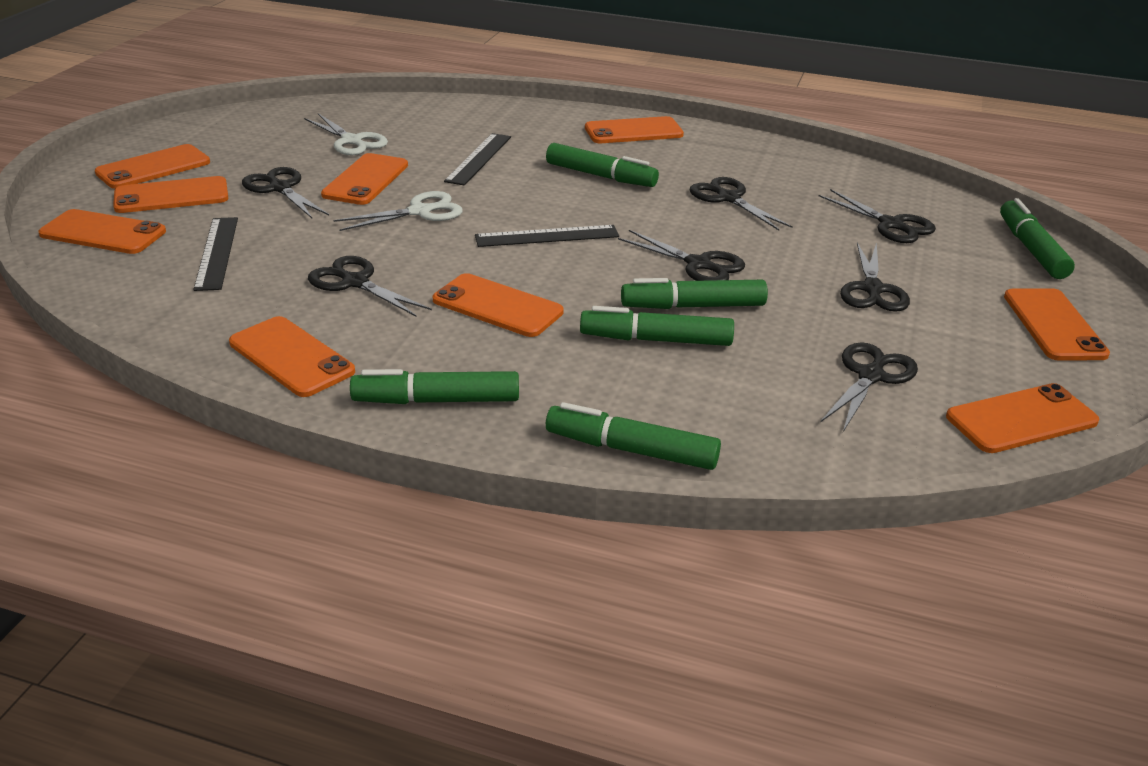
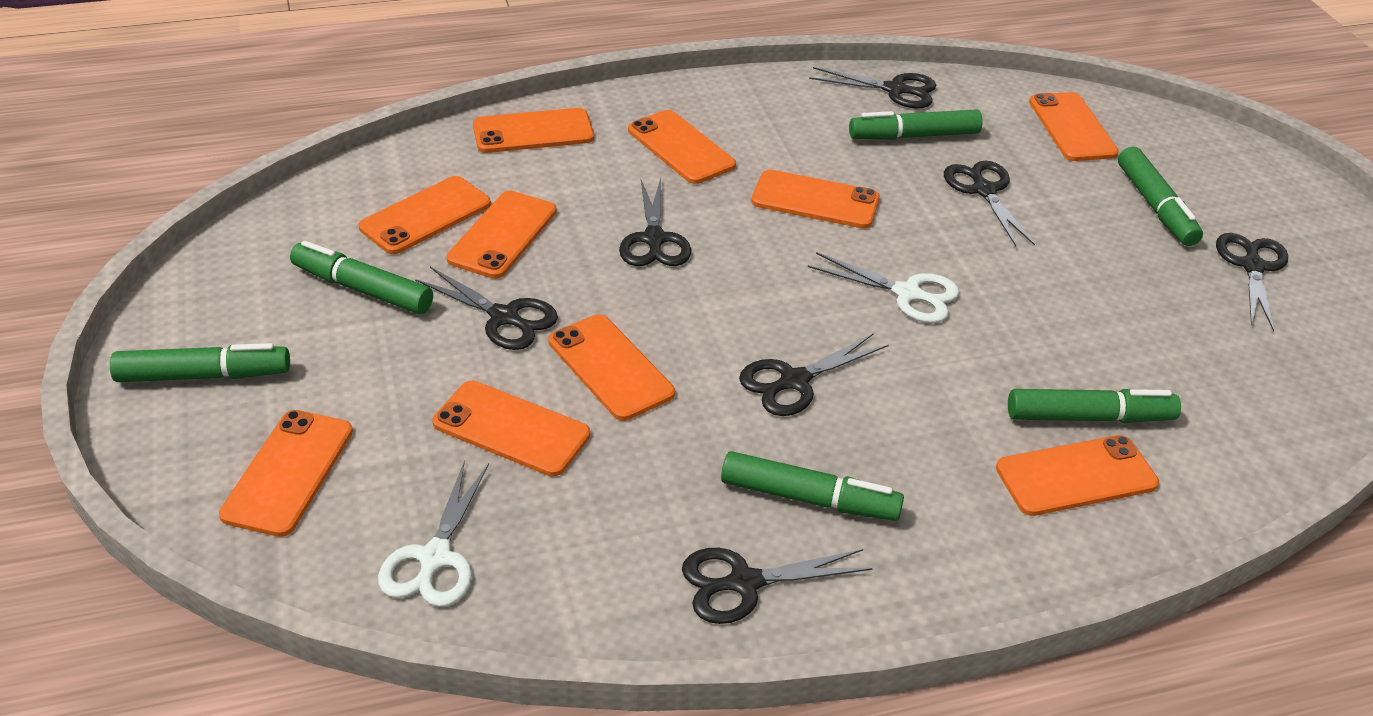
black ruler: 3 -> 0
orange phone: 9 -> 10

